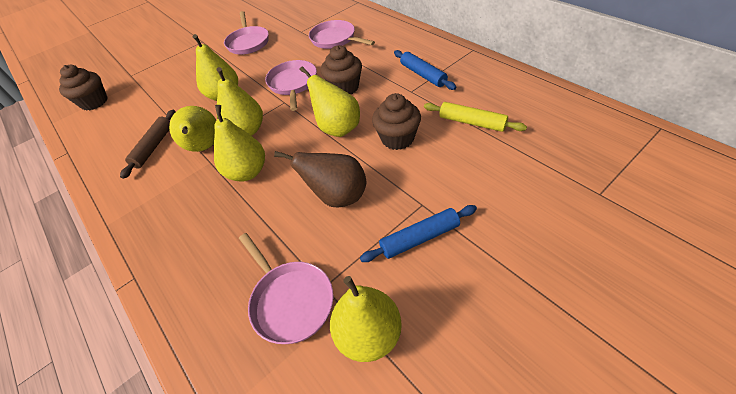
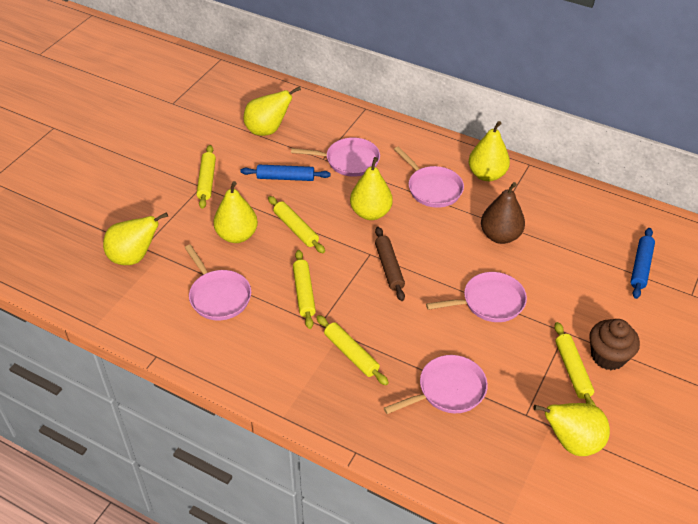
brown cupcake: 3 -> 1
pink pan: 4 -> 5
yellow rolling pin: 1 -> 5

